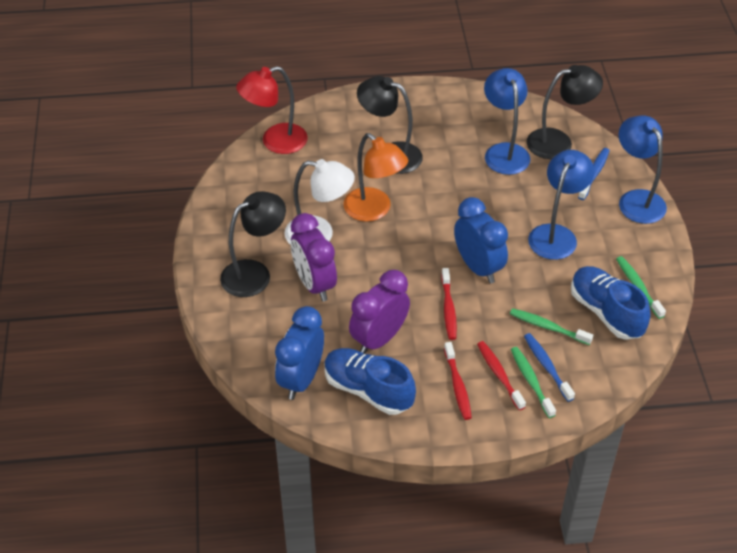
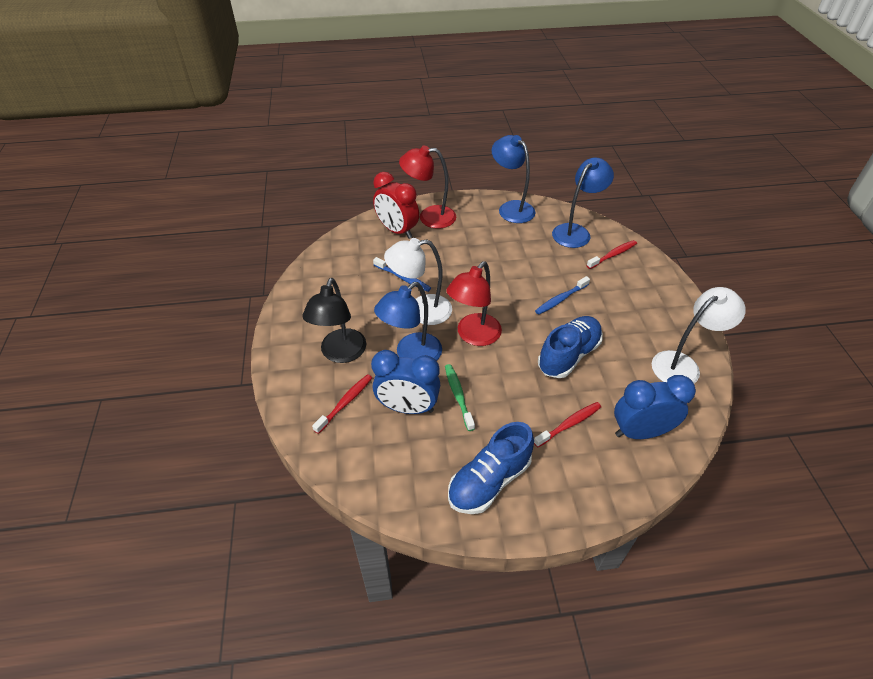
black lamp: 3 -> 1
green toothbrush: 3 -> 1
orange lamp: 1 -> 0
purple clock: 2 -> 0
red clock: 0 -> 1
red lamp: 1 -> 2
white lamp: 1 -> 2

